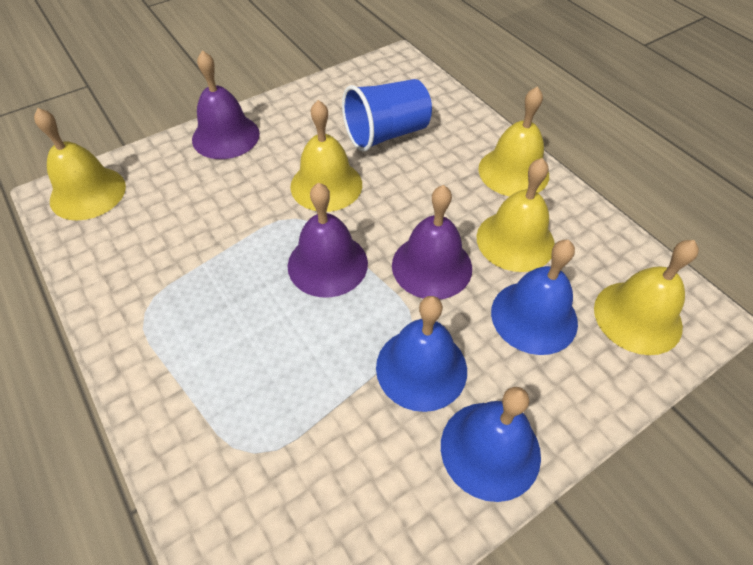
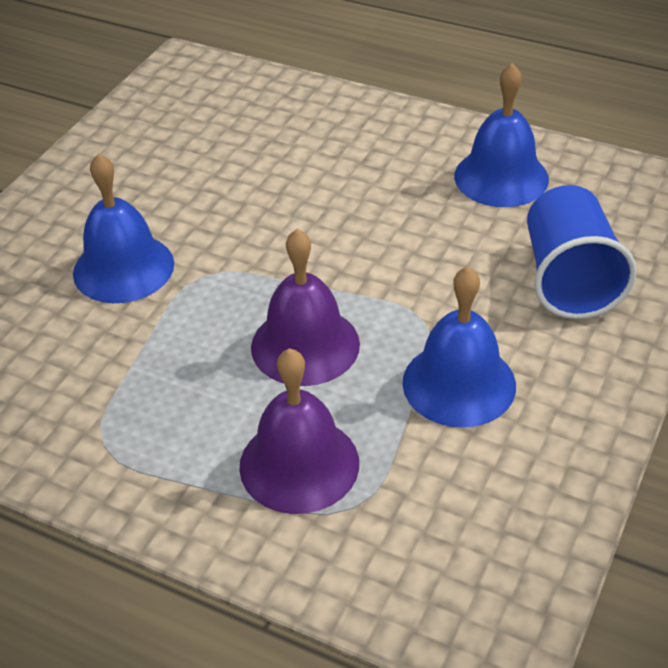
purple bell: 3 -> 2
yellow bell: 5 -> 0

